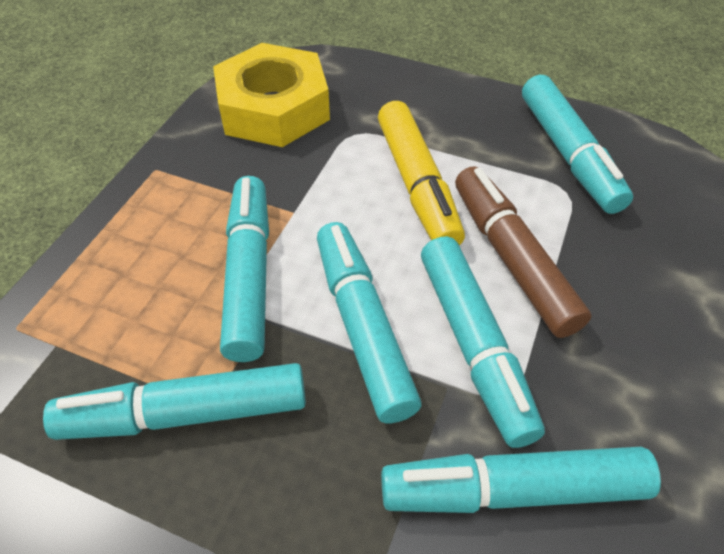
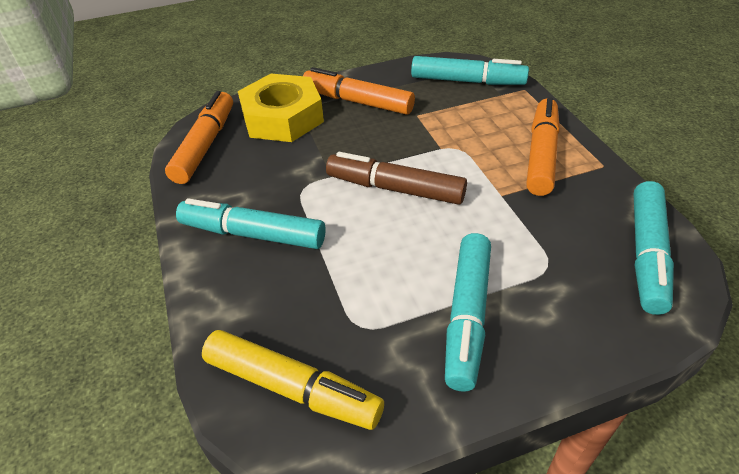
orange marker: 0 -> 3
turquoise marker: 6 -> 4

